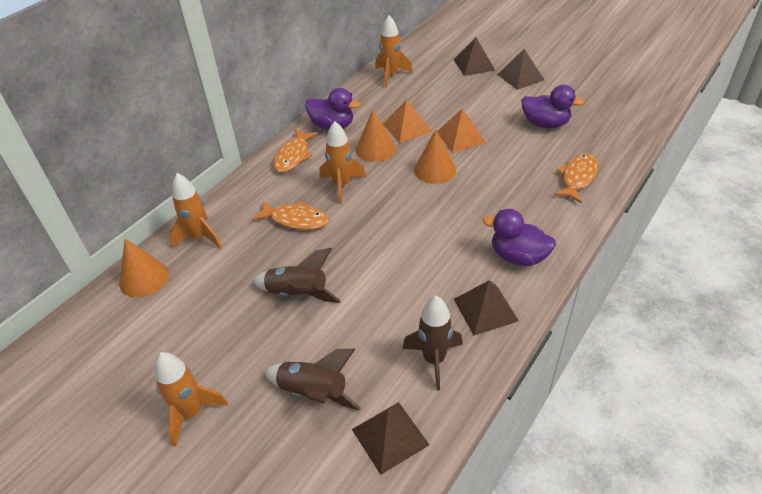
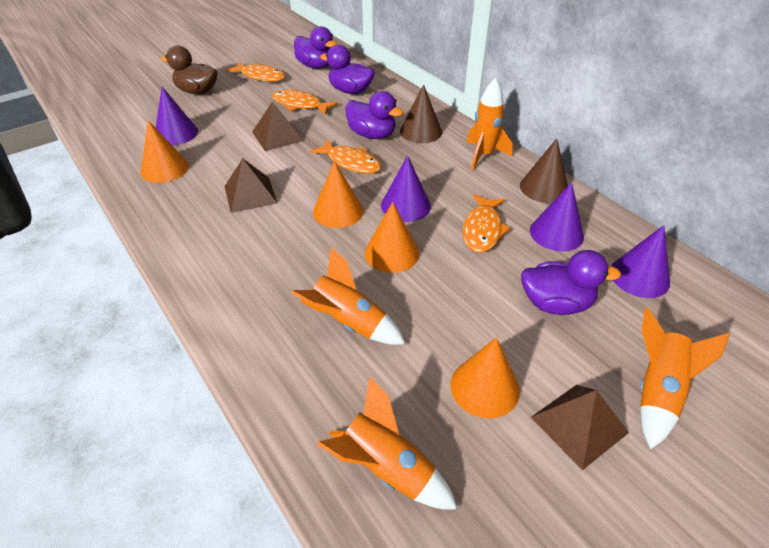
brown cone: 0 -> 2
brown duck: 0 -> 1
brown pyramid: 4 -> 3
brown rocket: 3 -> 0
orange cone: 3 -> 4
orange fish: 3 -> 4
orange pyramid: 2 -> 0
purple cone: 0 -> 4
purple duck: 3 -> 4

